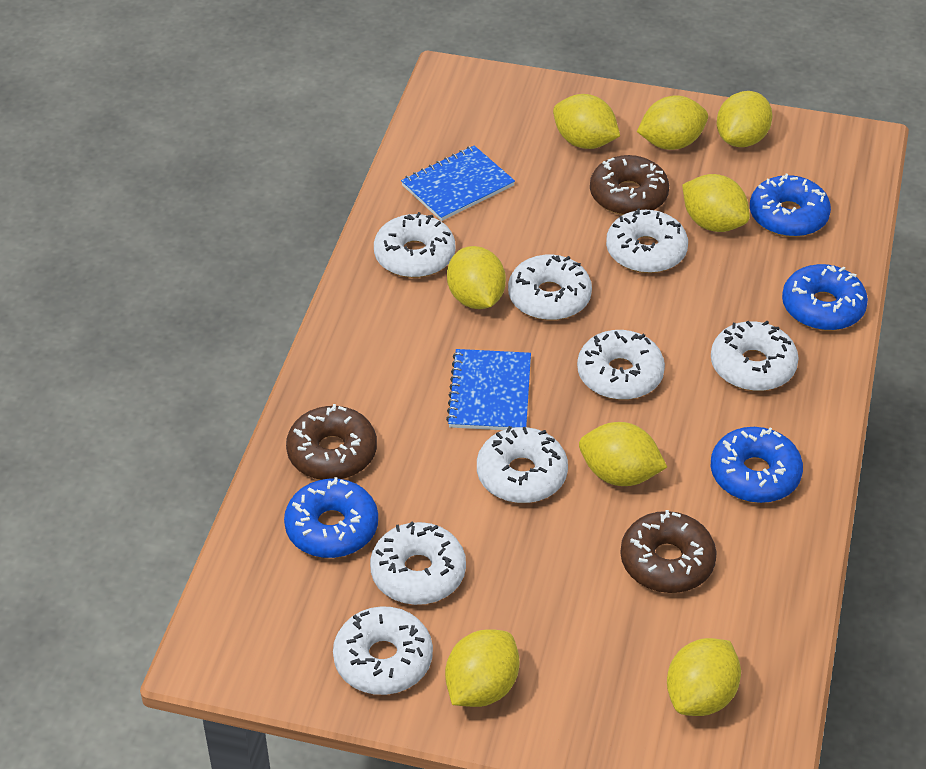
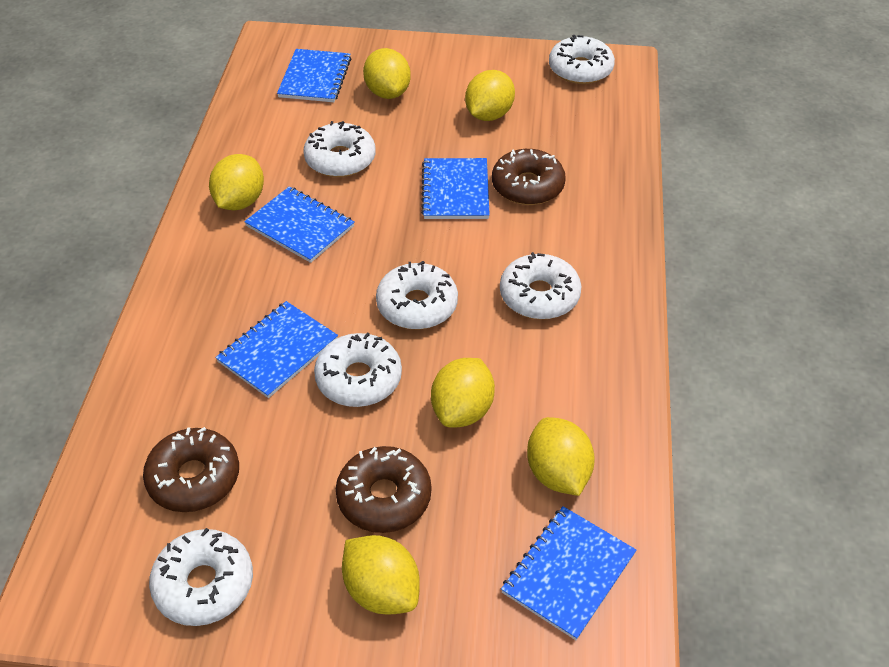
blue donut: 4 -> 0
blue notebook: 2 -> 5
white donut: 8 -> 6
yellow lemon: 8 -> 6

